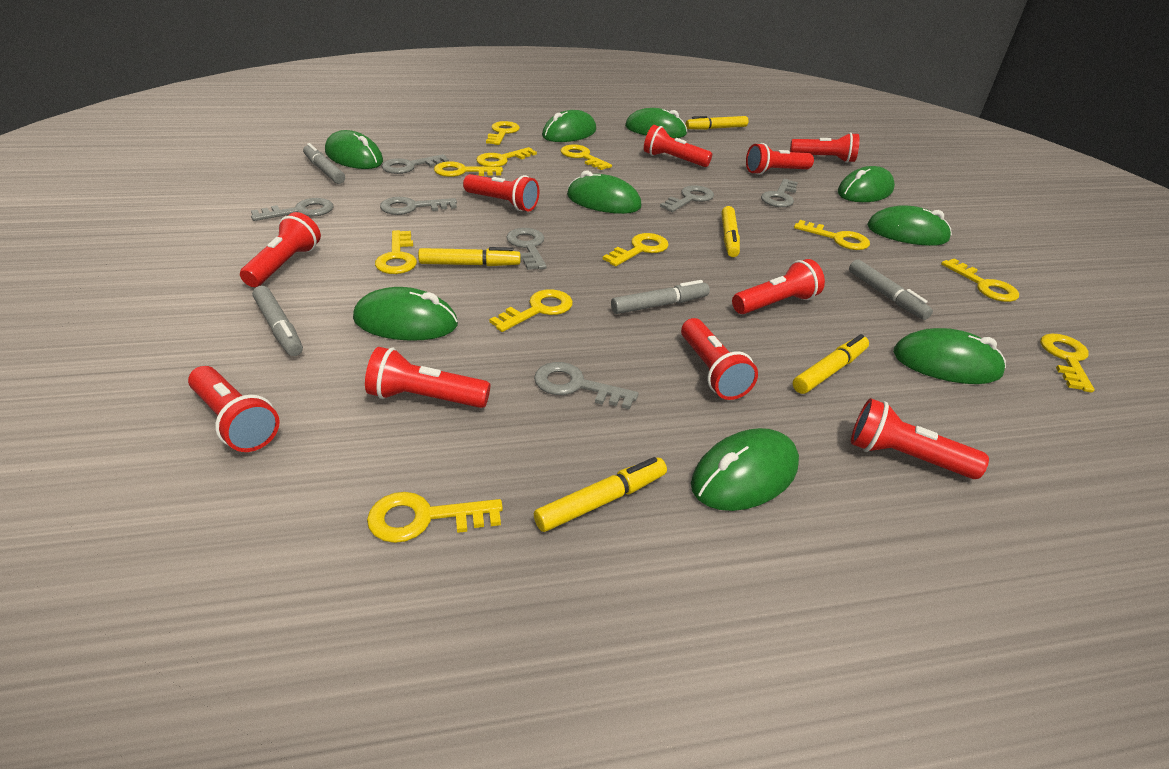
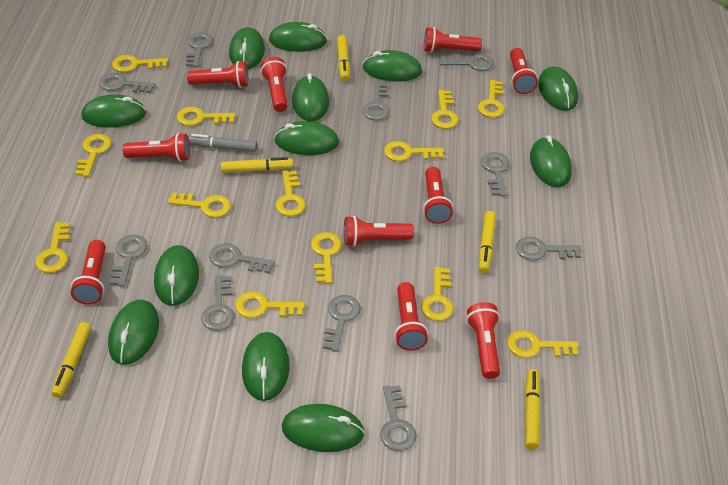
green mouse: 9 -> 12
grey key: 7 -> 11
grey marker: 4 -> 1
yellow key: 11 -> 13

